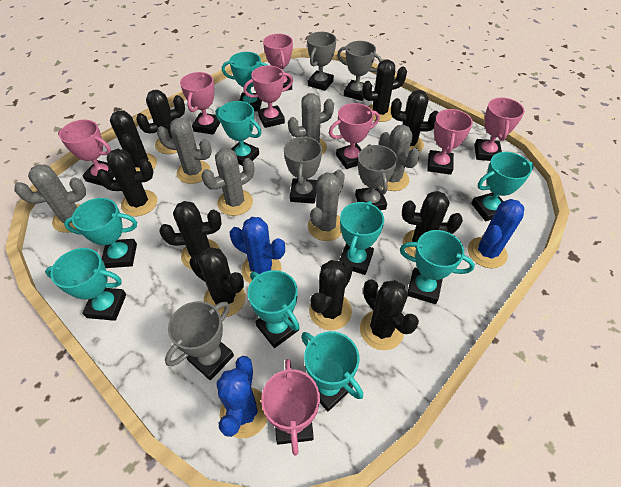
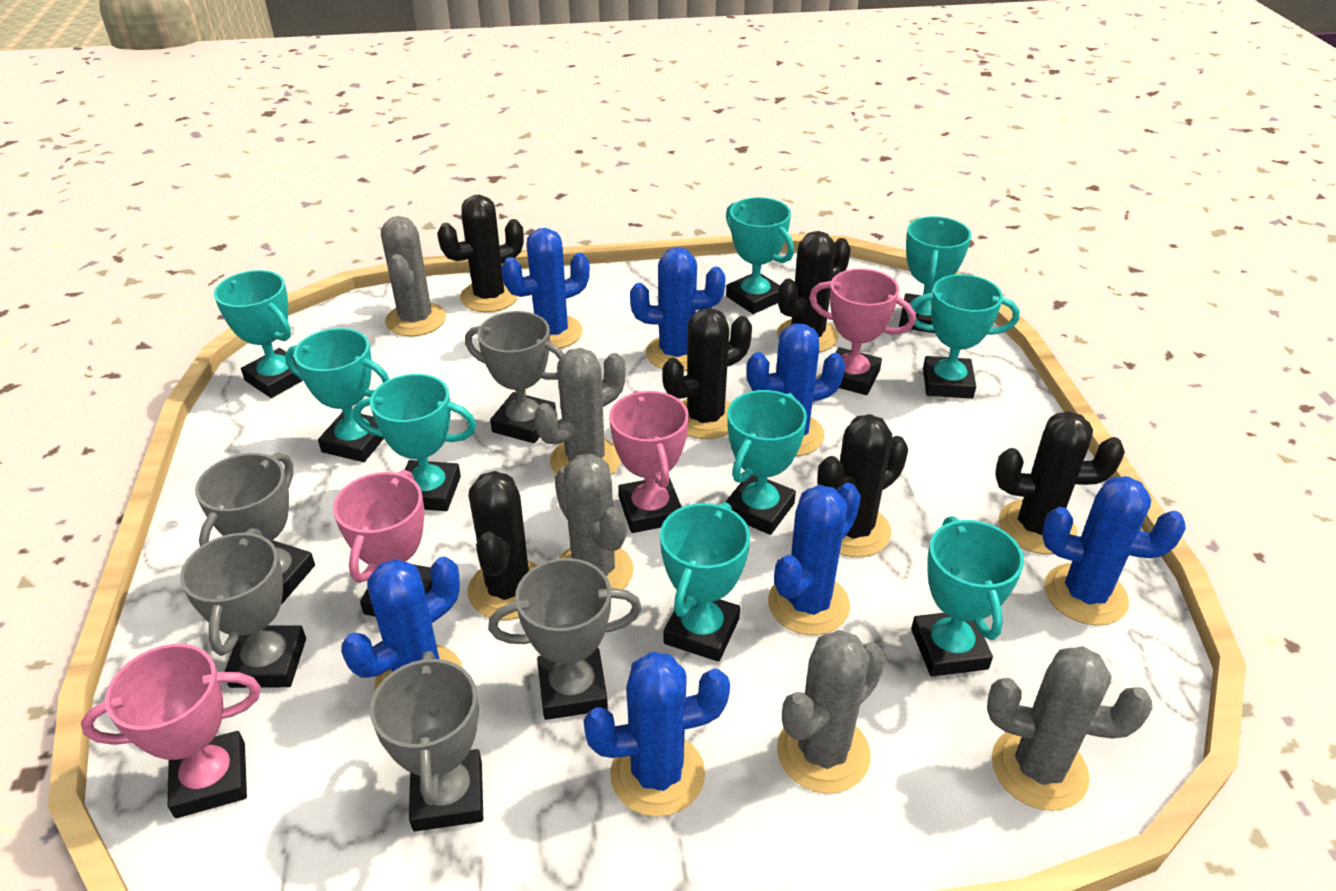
black cactus: 10 -> 6
blue cactus: 3 -> 7
grey cactus: 6 -> 5
pink trophy: 8 -> 4

